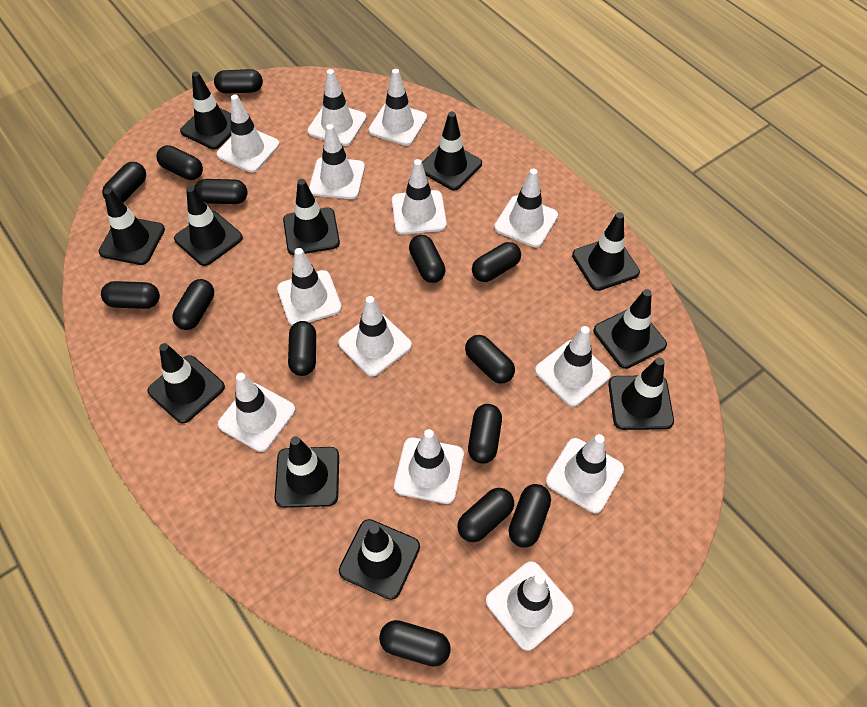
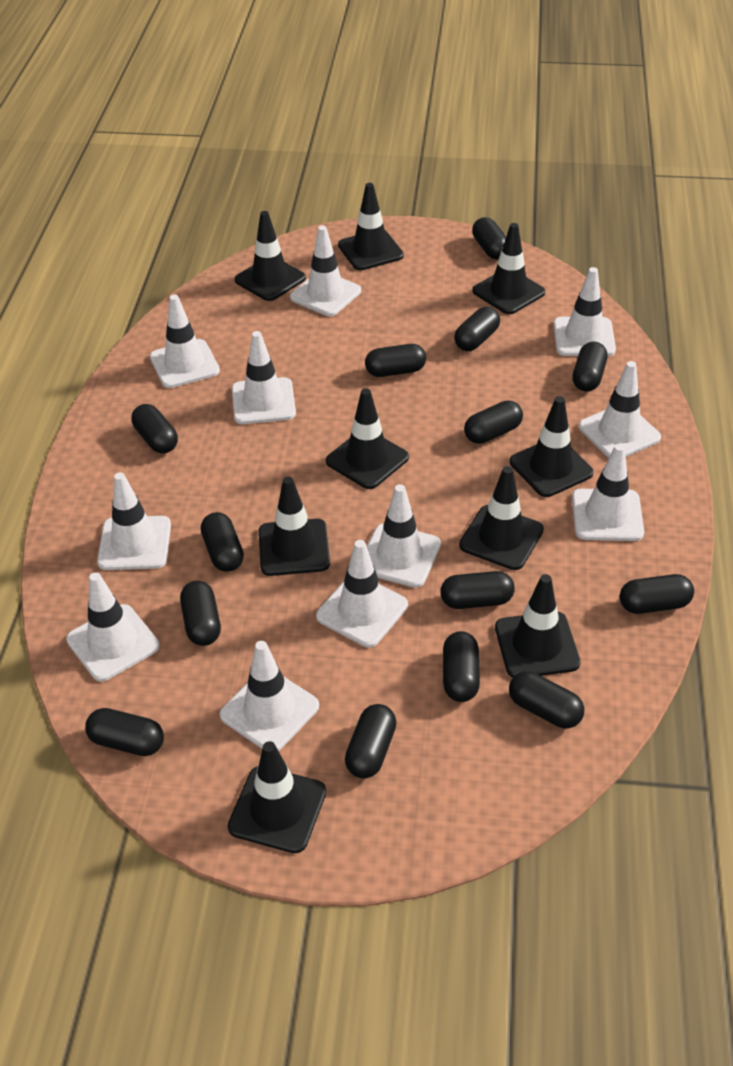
black traffic cone: 11 -> 9
white traffic cone: 13 -> 11

